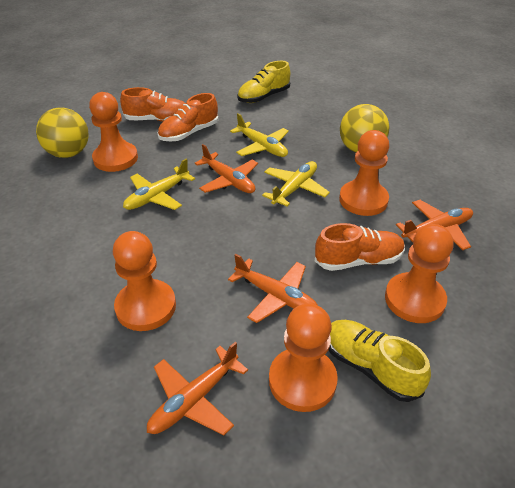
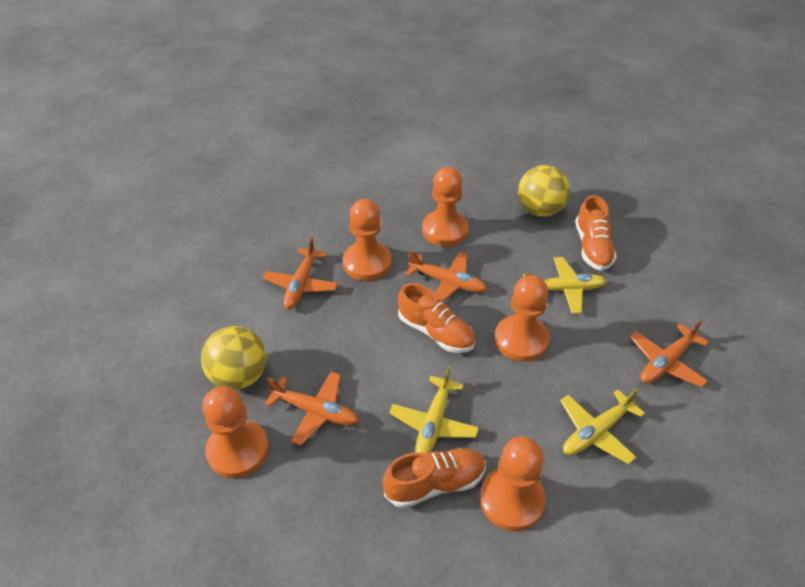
yellow shoe: 2 -> 0

